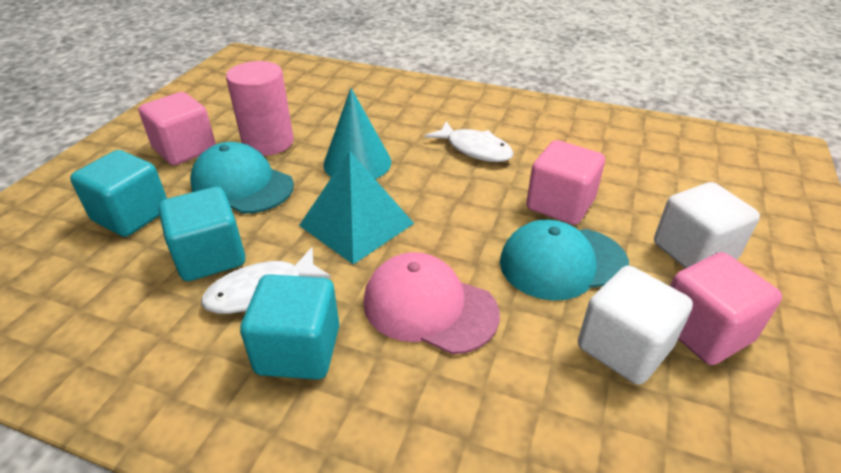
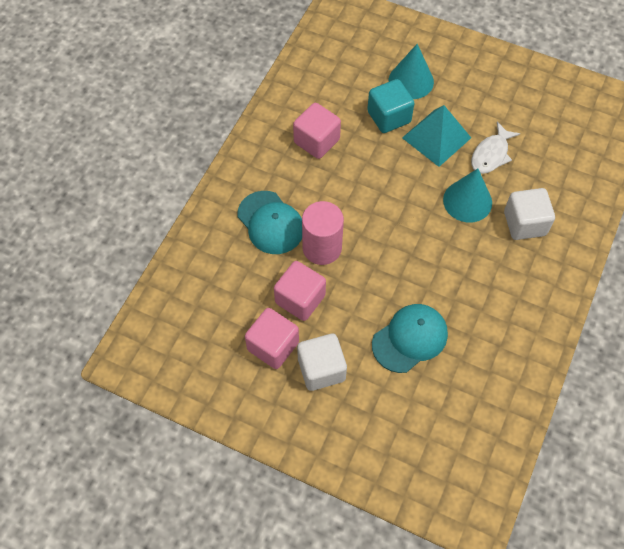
pink cap: 1 -> 0
turquoise cone: 1 -> 2
turquoise cube: 3 -> 1
white fish: 2 -> 1

